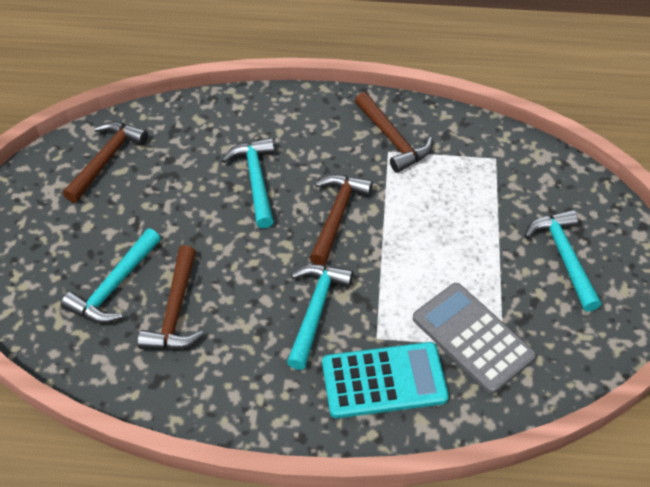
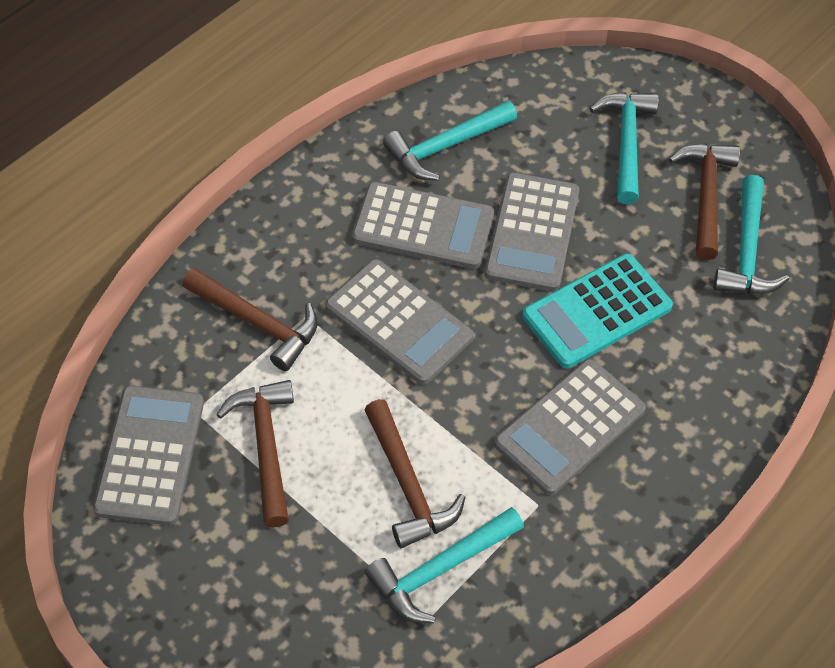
grey calculator: 1 -> 5

